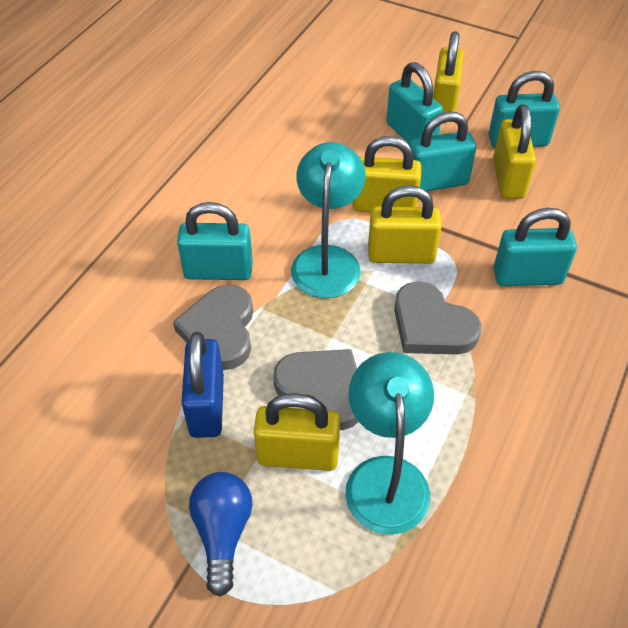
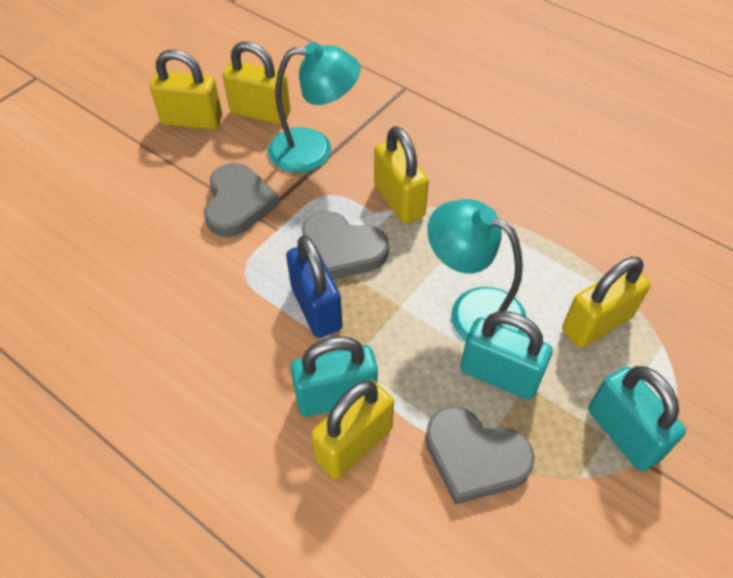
blue light bulb: 1 -> 0
turquoise padlock: 5 -> 3

